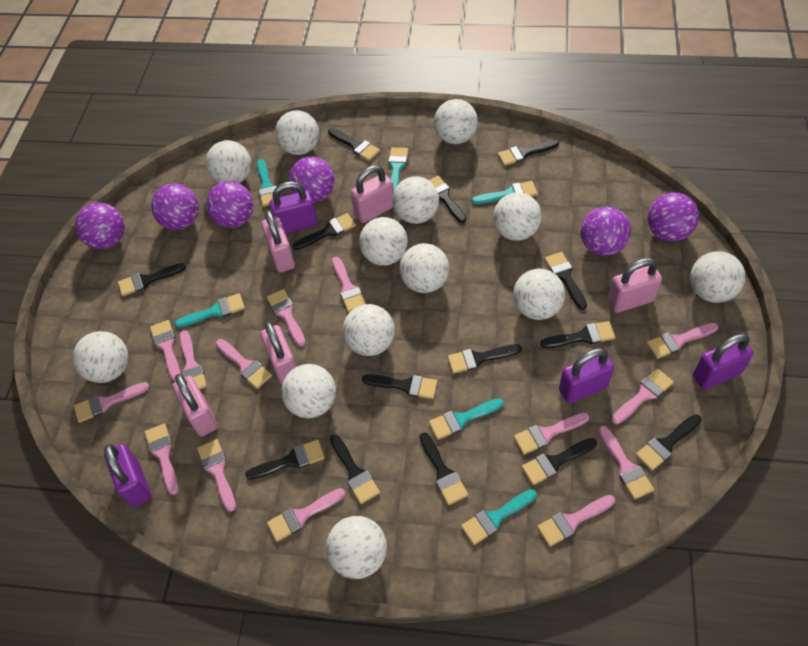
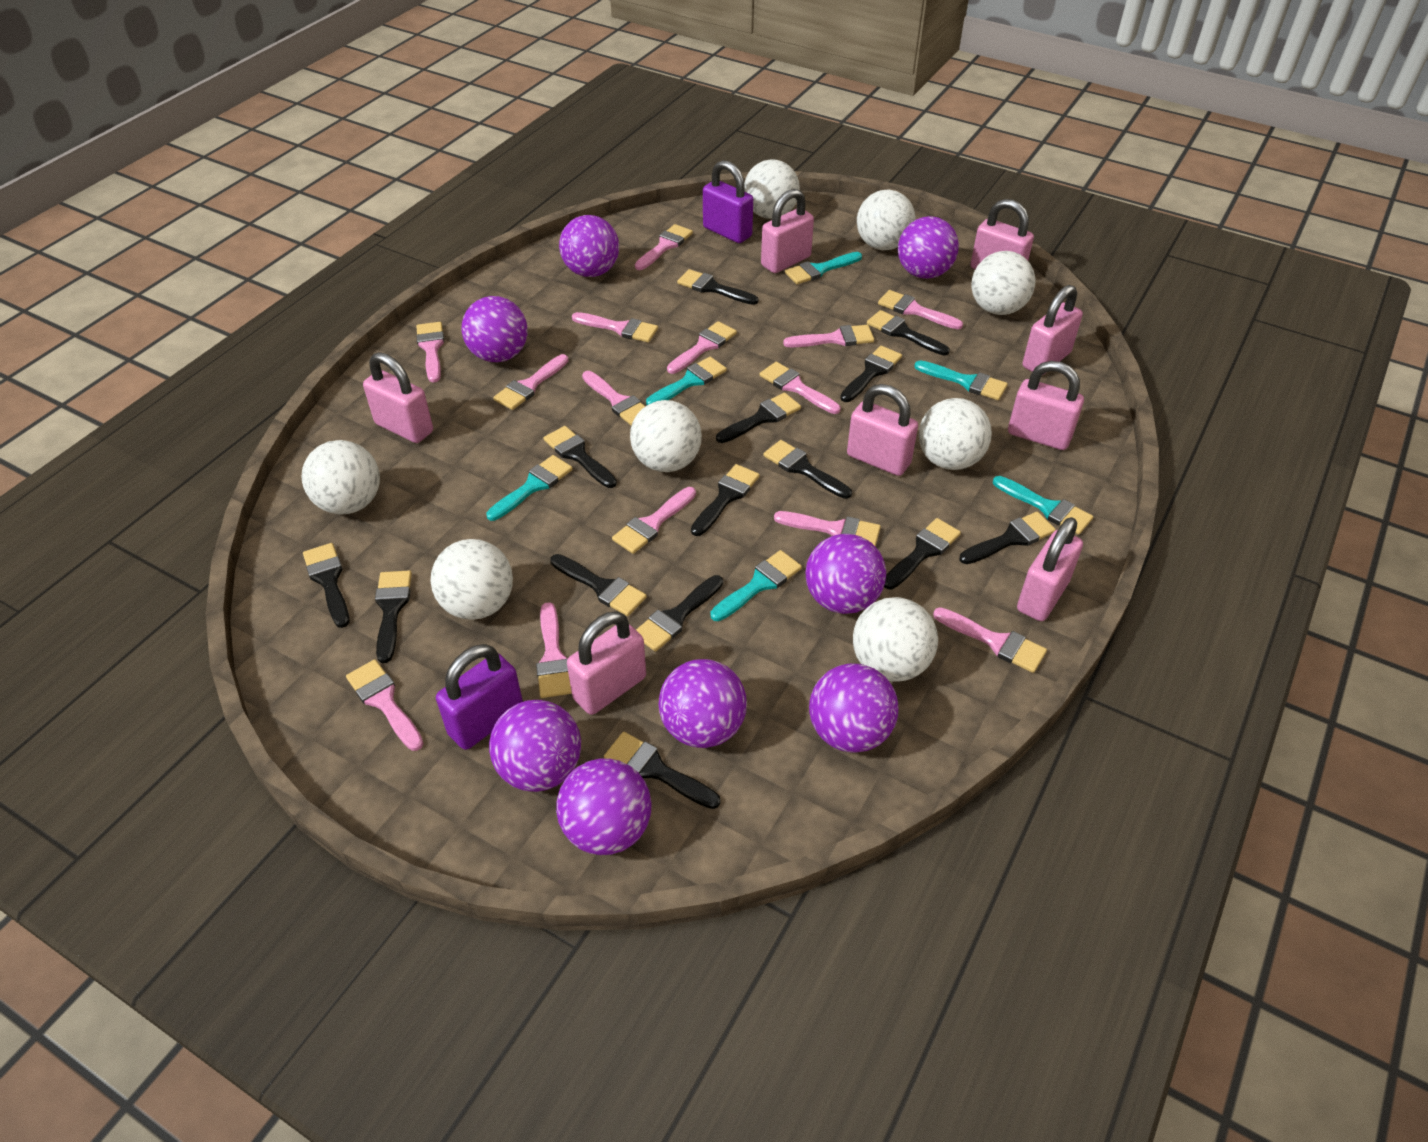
pink padlock: 5 -> 8
purple ball: 6 -> 8
purple padlock: 4 -> 2
white ball: 13 -> 8

